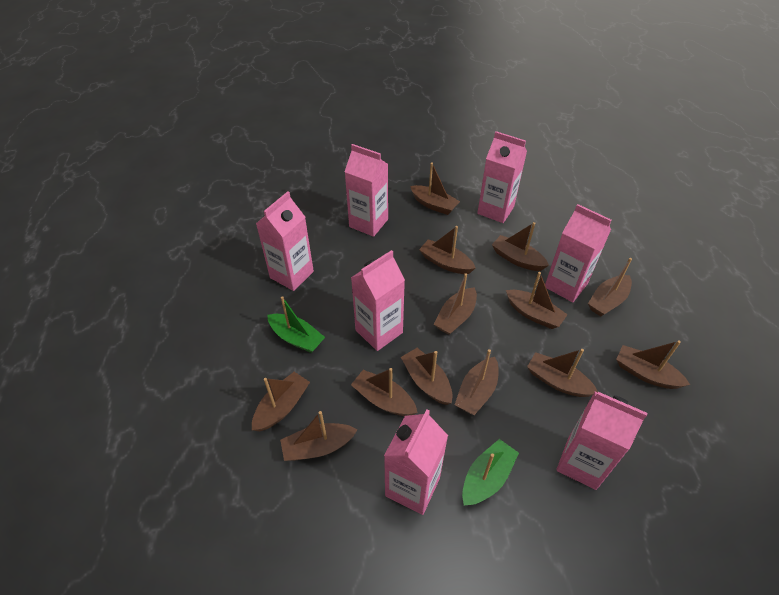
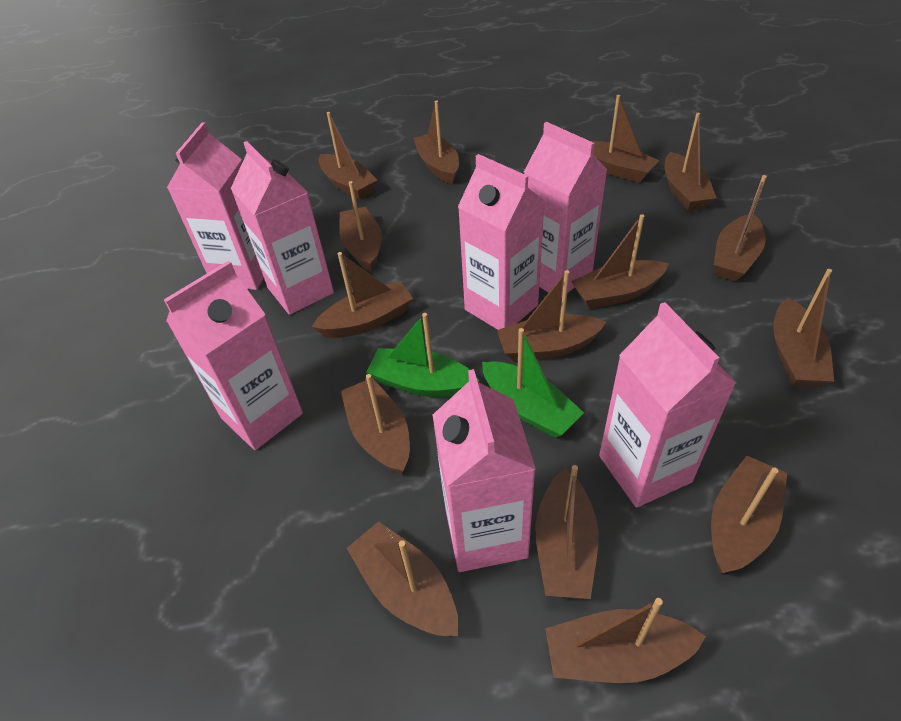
brown boat: 13 -> 15

